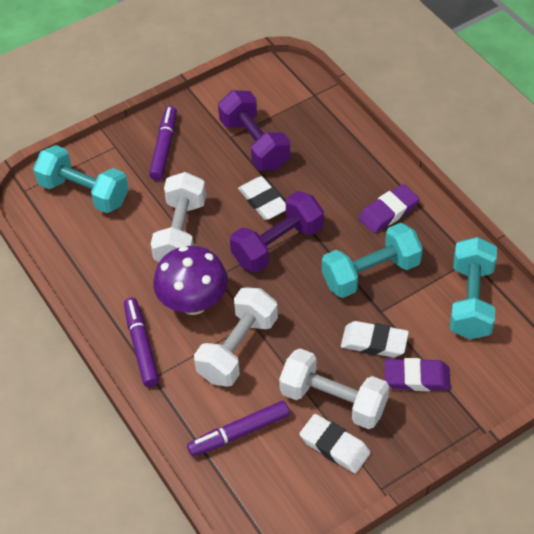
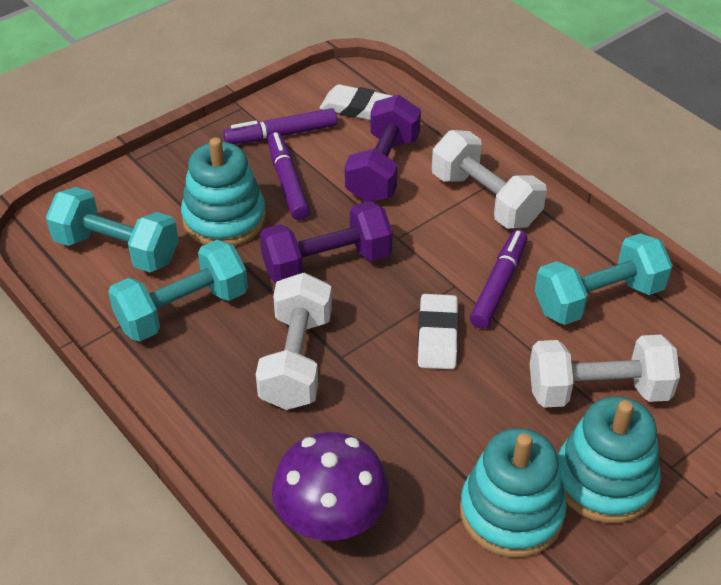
purple eraser: 2 -> 0
turquoise stacking toy: 0 -> 3
white eraser: 3 -> 2

